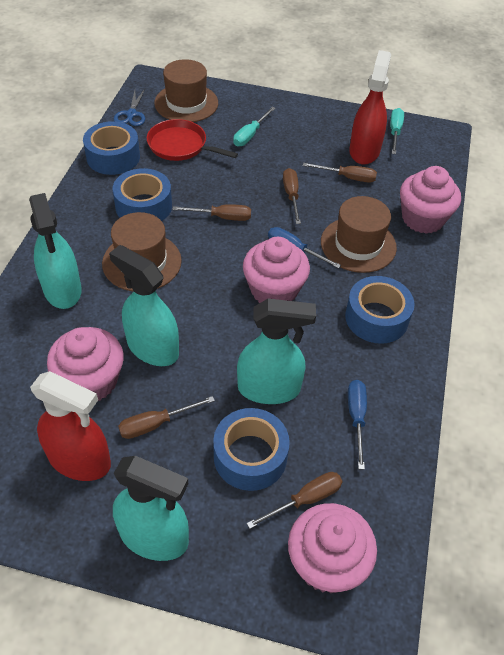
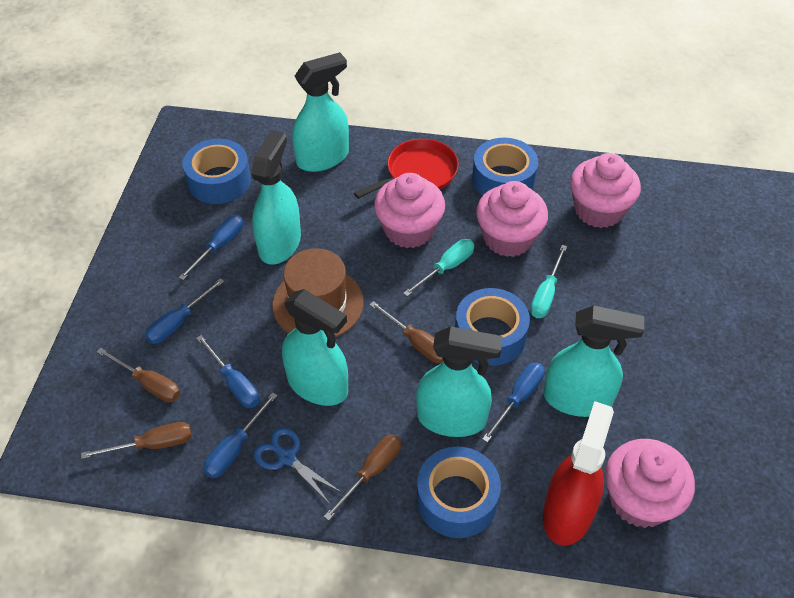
blue screwdriver: 2 -> 5
brown hat: 3 -> 1
brown screwdriver: 5 -> 4
red spray bottle: 2 -> 1
turquoise spray bottle: 4 -> 5

